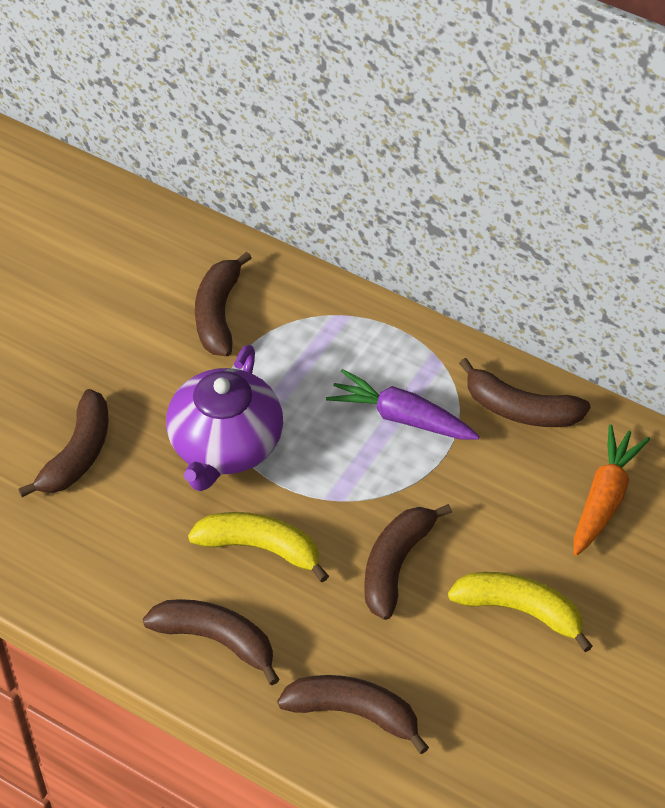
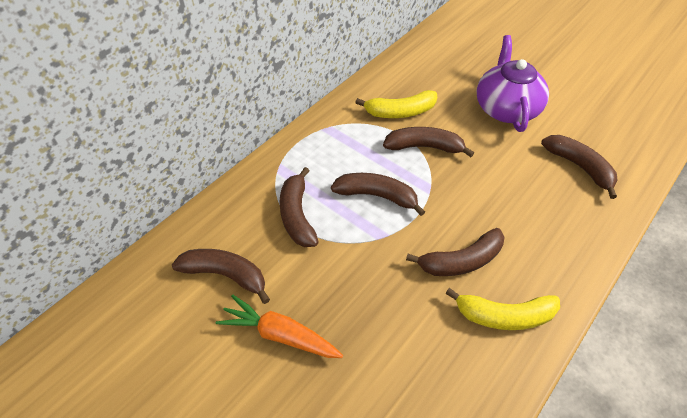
purple carrot: 1 -> 0

